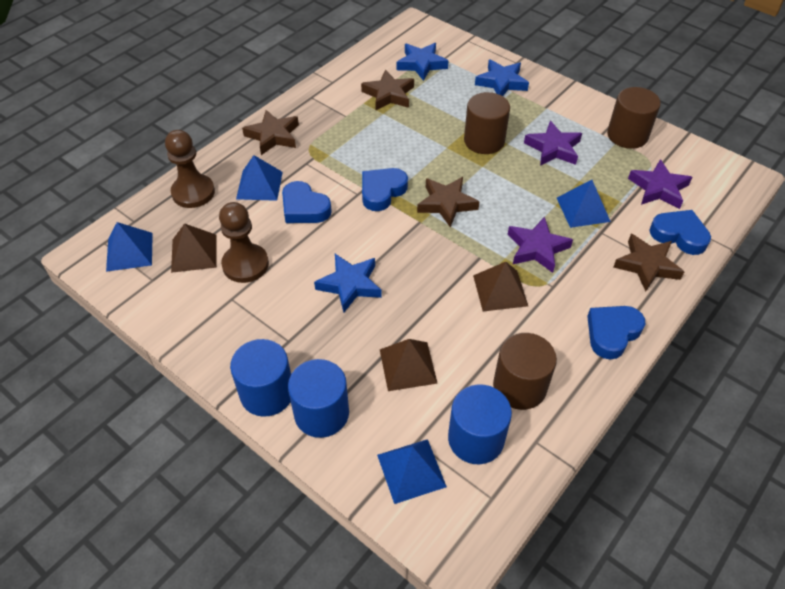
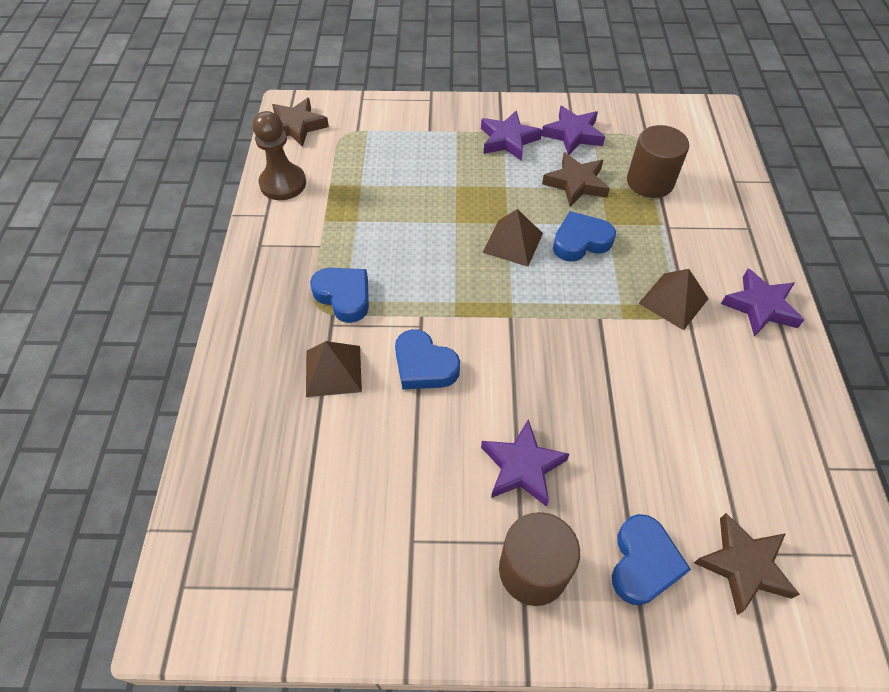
blue cylinder: 3 -> 0
blue pyramid: 4 -> 0
blue star: 3 -> 0
brown cylinder: 3 -> 2
brown pawn: 2 -> 1
brown star: 4 -> 3
purple star: 3 -> 4

